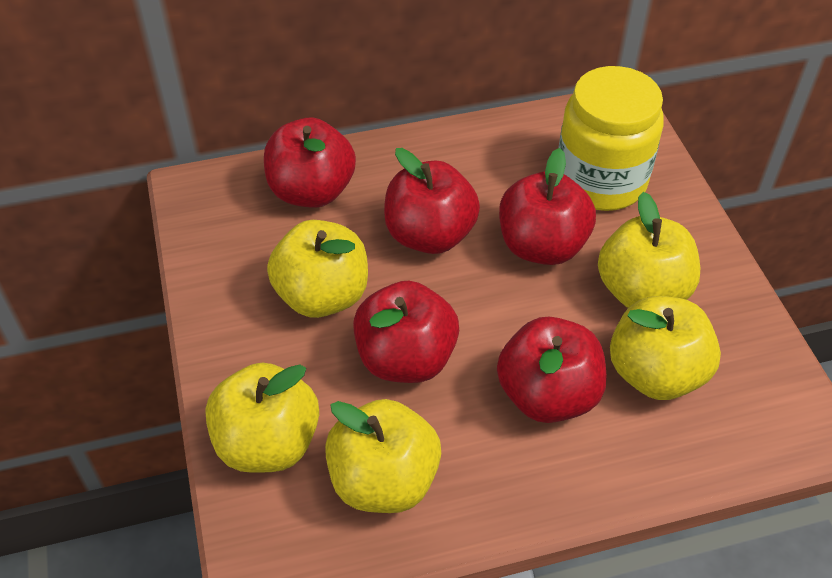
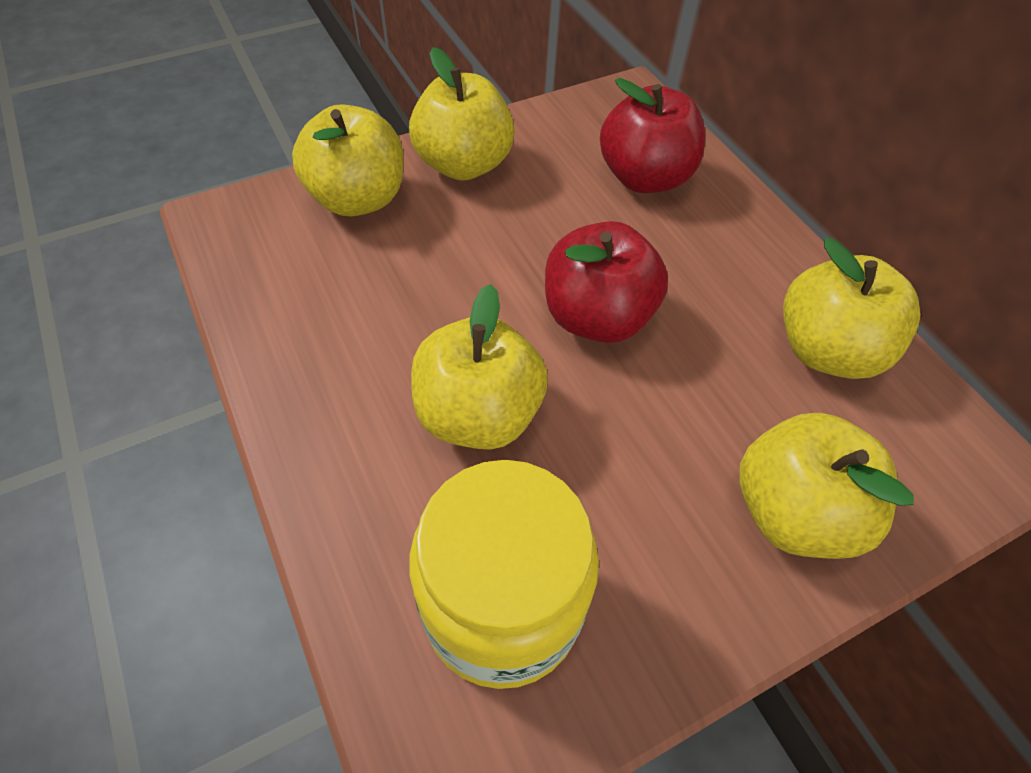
red apple: 5 -> 2

